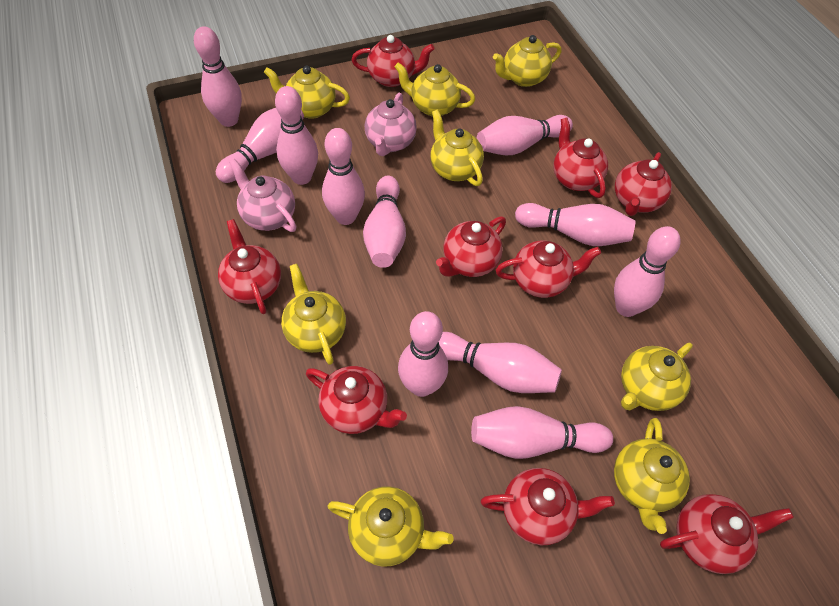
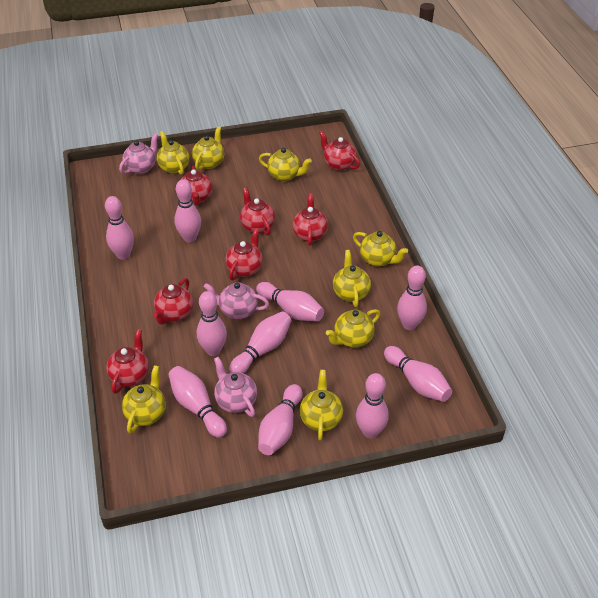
pink bowling pin: 11 -> 10
pink teapot: 2 -> 3
red teapot: 9 -> 7

